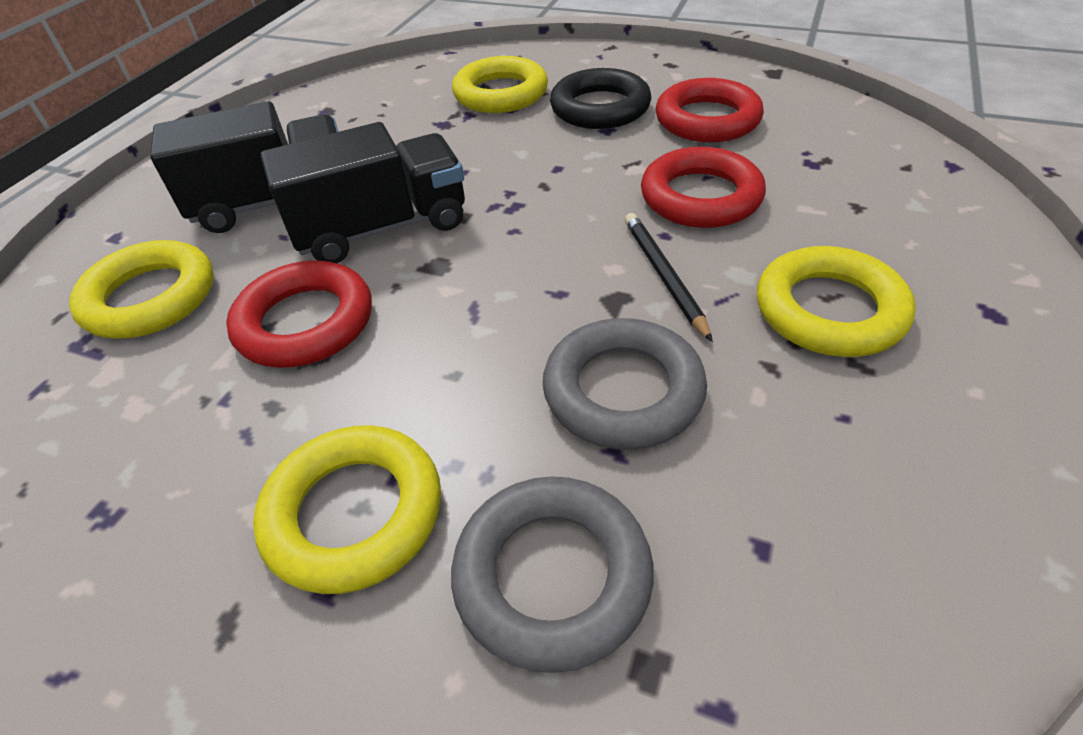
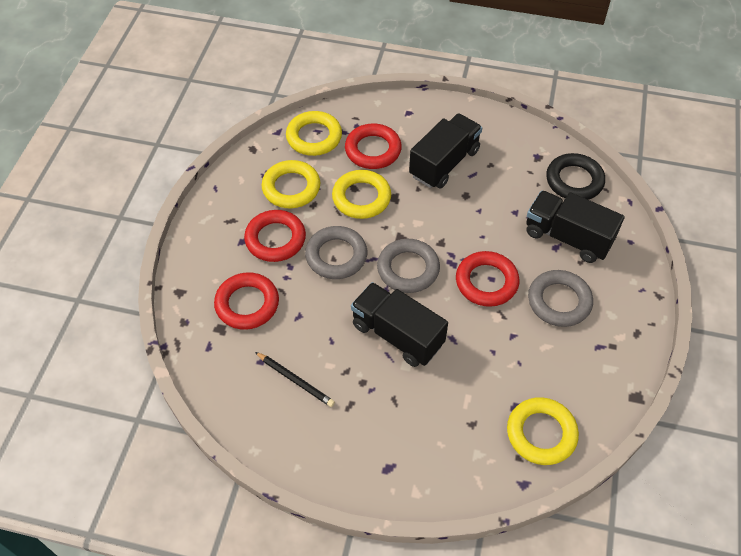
black truck: 2 -> 3
grey ring: 2 -> 3
red ring: 3 -> 4

